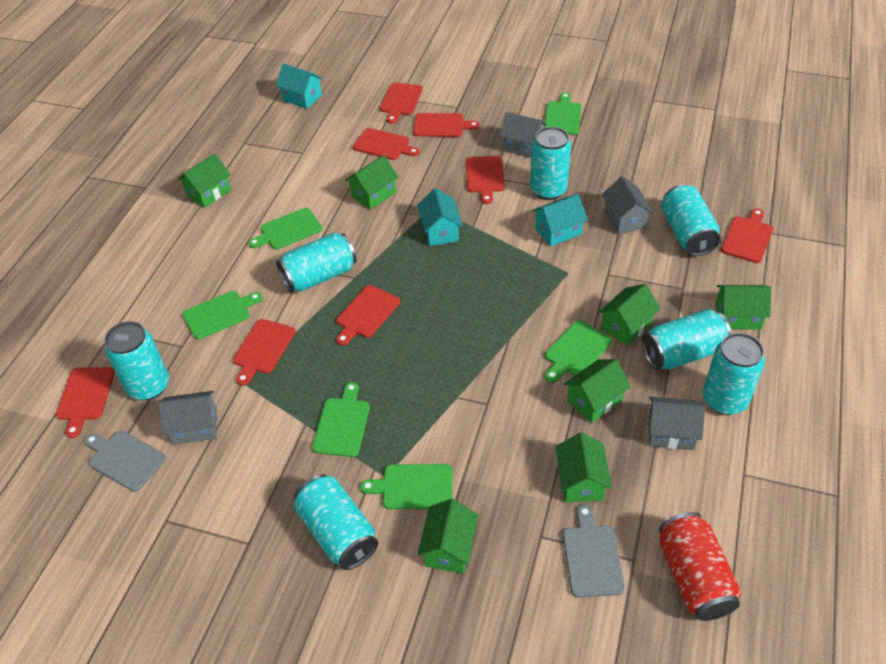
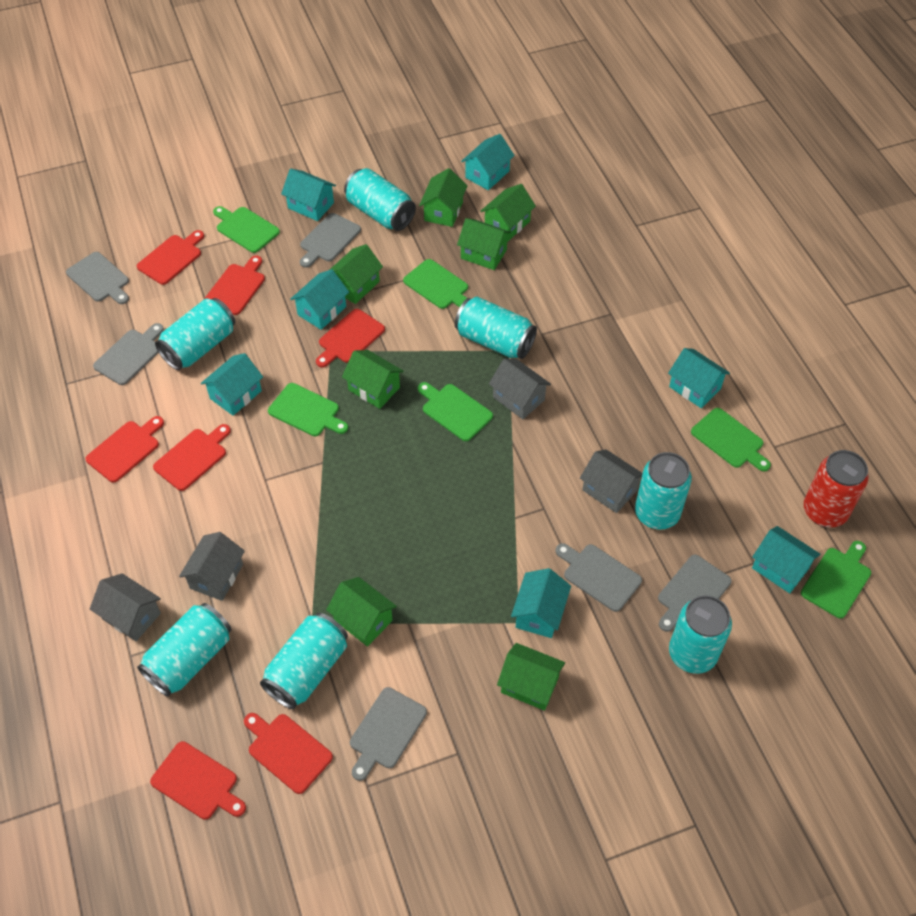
grey cutting board: 2 -> 6
red cutting board: 8 -> 7
turquoise house: 3 -> 7

